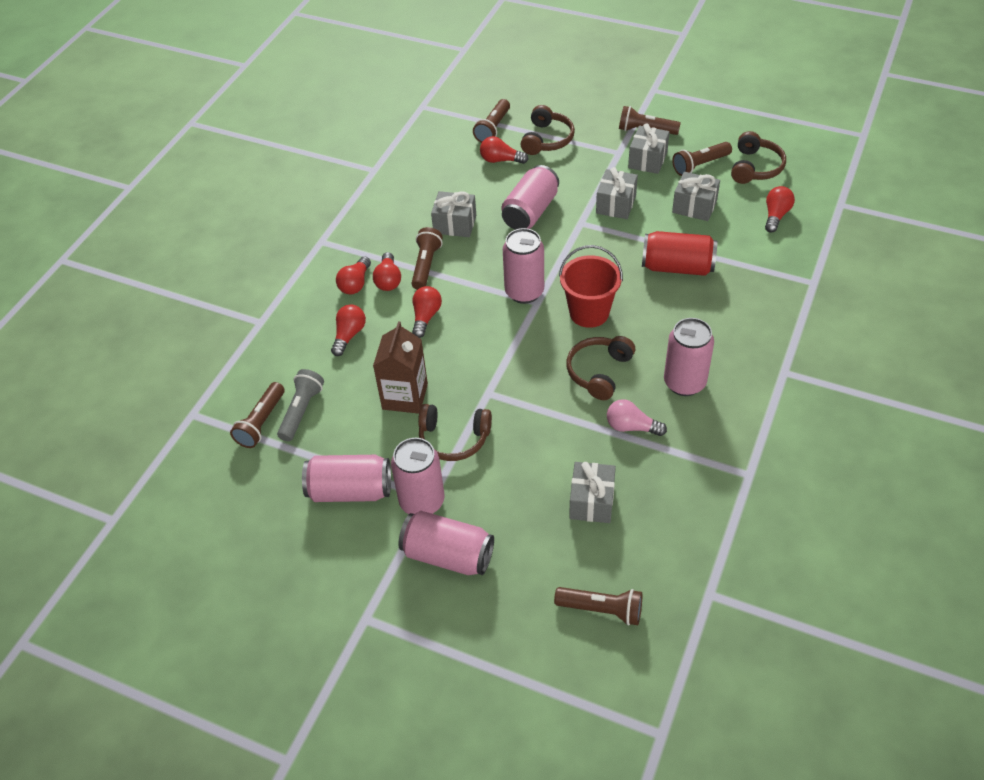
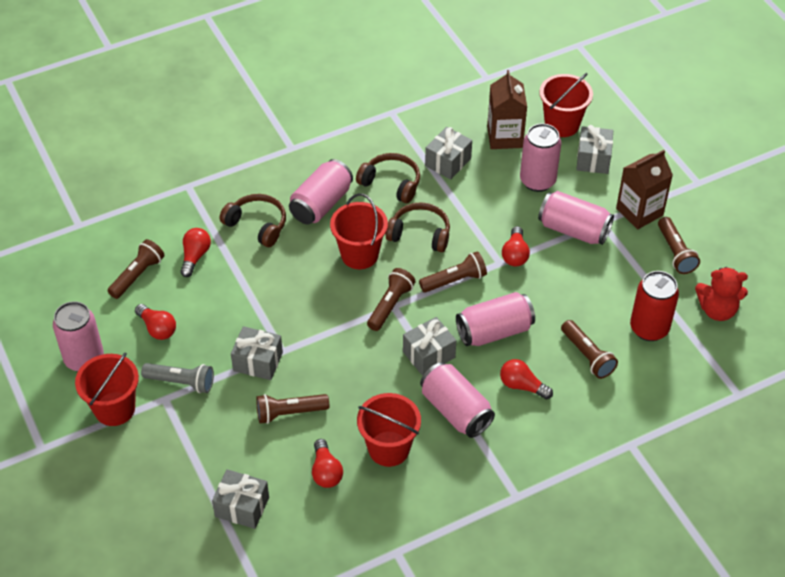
brown carton: 1 -> 2
brown headphones: 4 -> 3
pink light bulb: 1 -> 0
red bucket: 1 -> 4
red light bulb: 6 -> 5
red teddy bear: 0 -> 1

